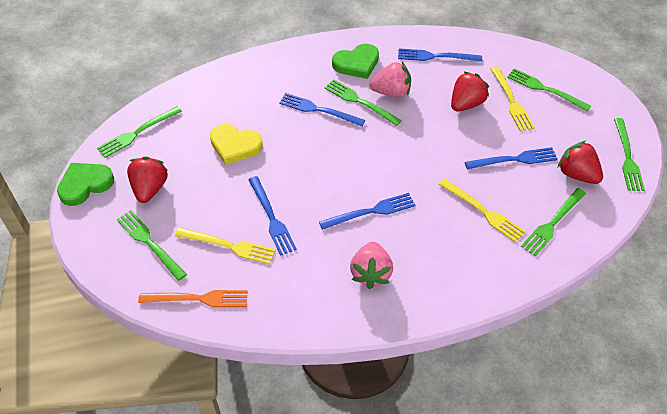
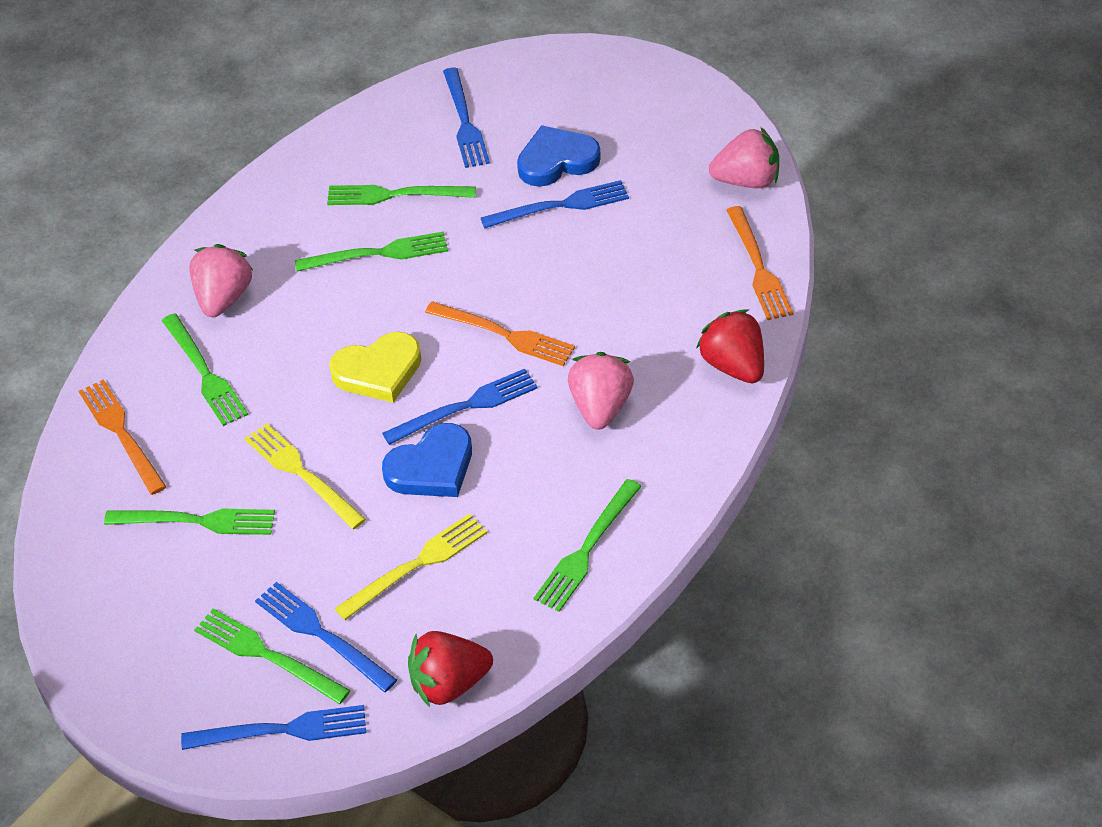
blue heart: 0 -> 2
green heart: 2 -> 0
orange fork: 1 -> 3
pink strawberry: 2 -> 3
red strawberry: 3 -> 2
yellow fork: 3 -> 2

